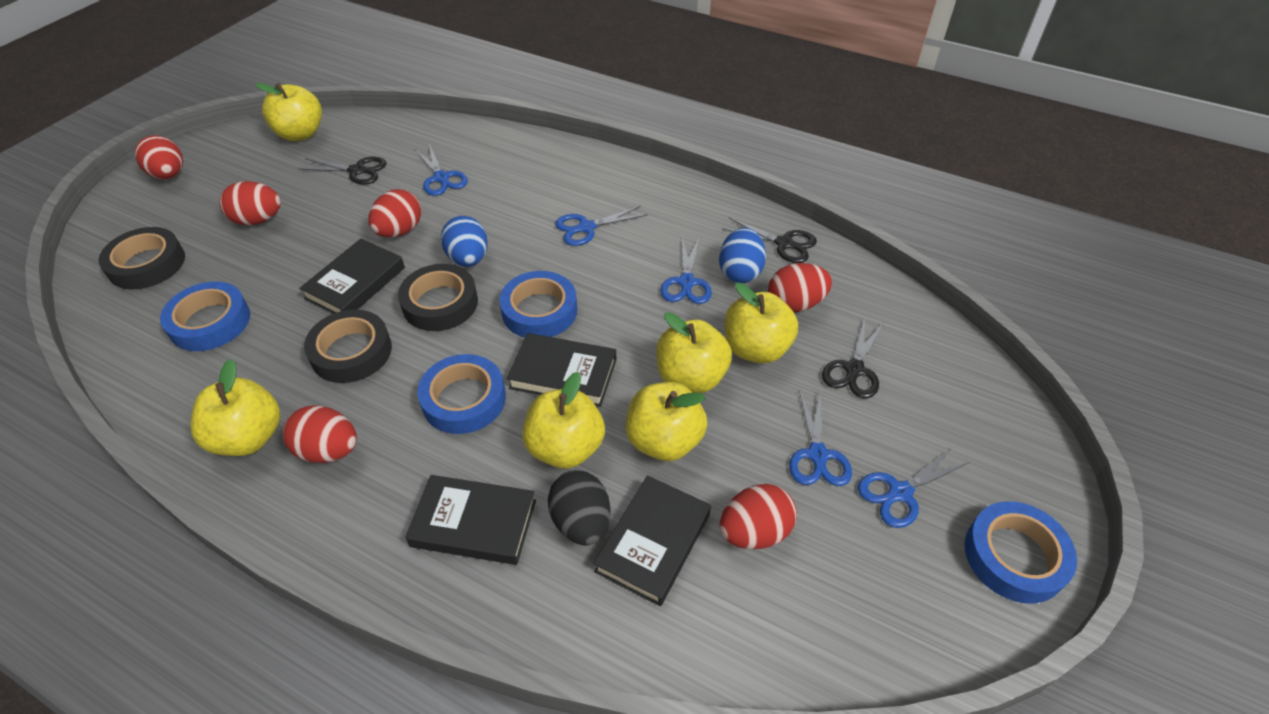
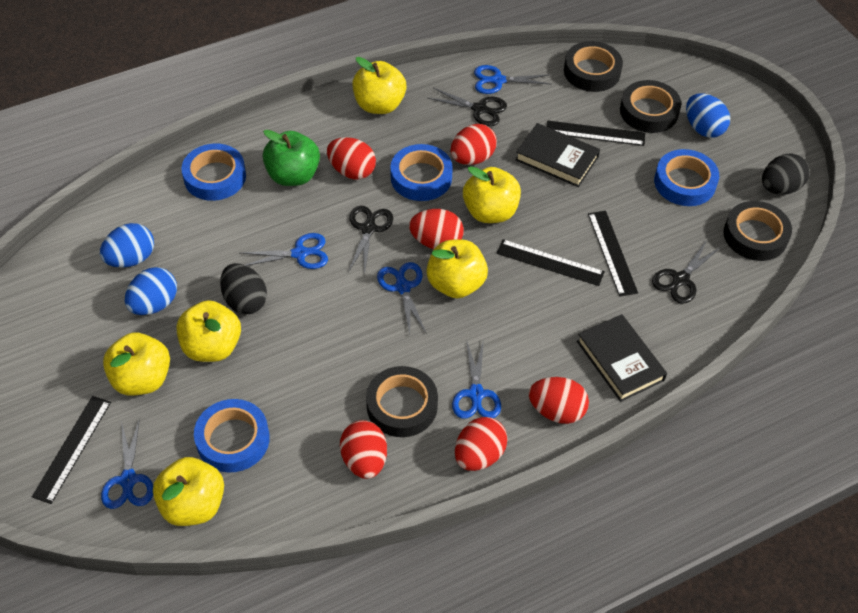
black book: 4 -> 2
black egg: 1 -> 2
black ruler: 0 -> 4
black tape: 3 -> 4
blue egg: 2 -> 3
green apple: 0 -> 1

